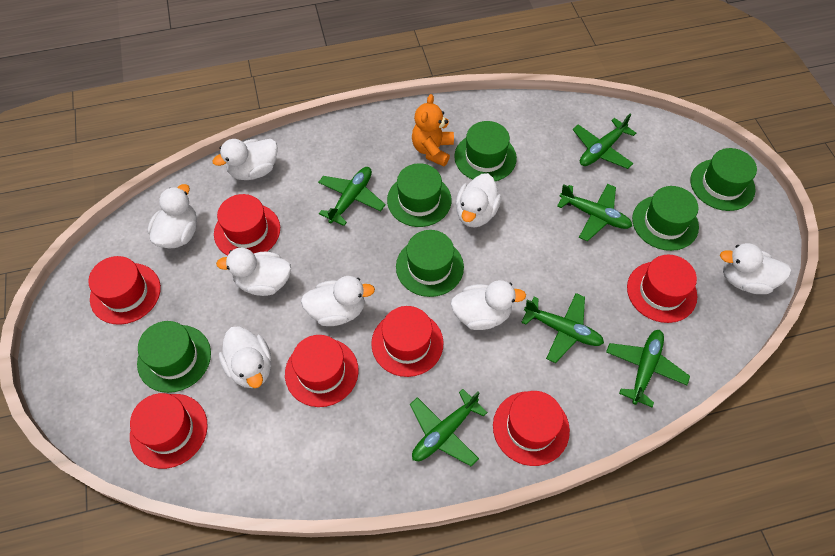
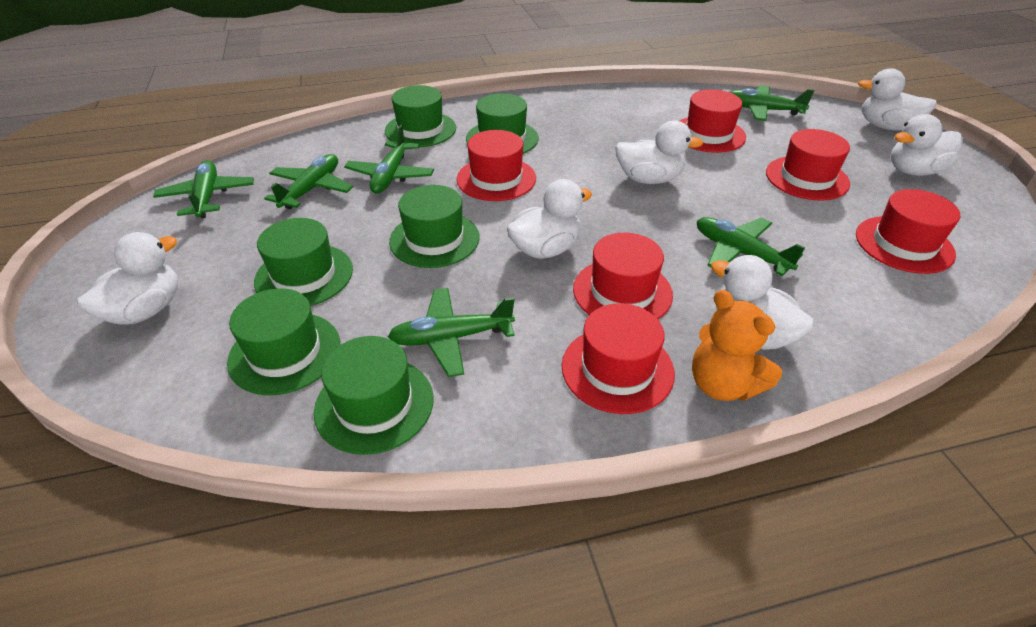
red hat: 7 -> 6
white duck: 8 -> 6

